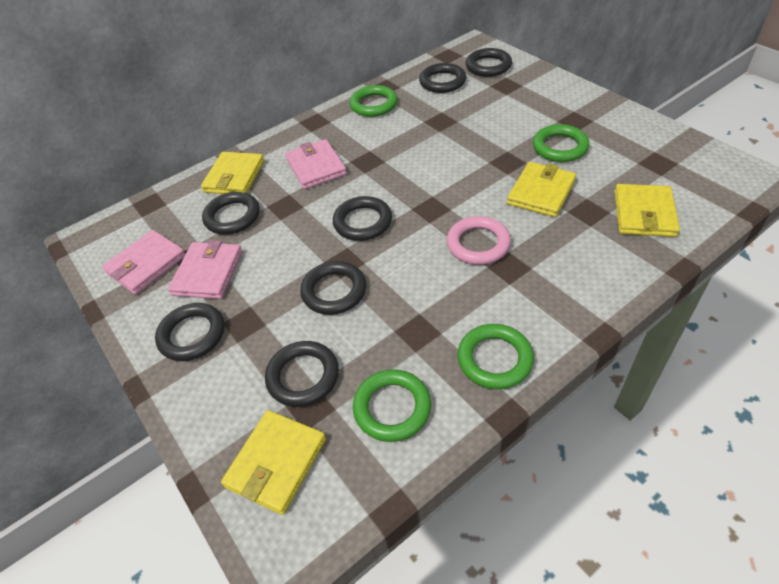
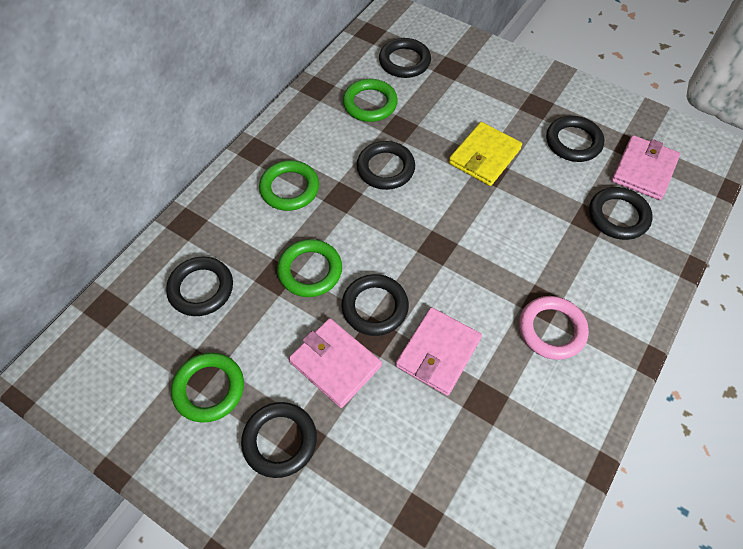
yellow wallet: 4 -> 1

